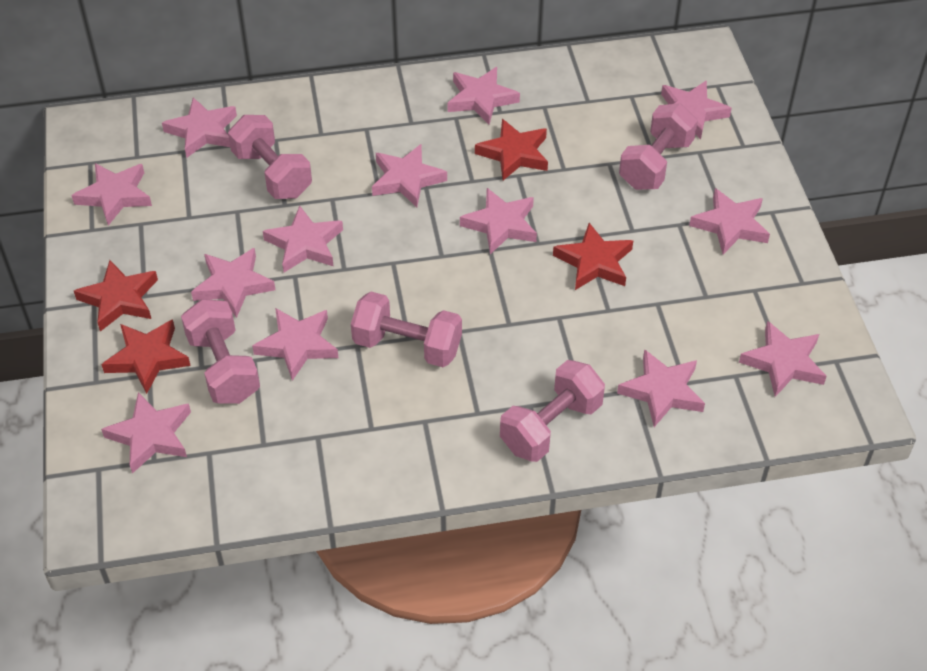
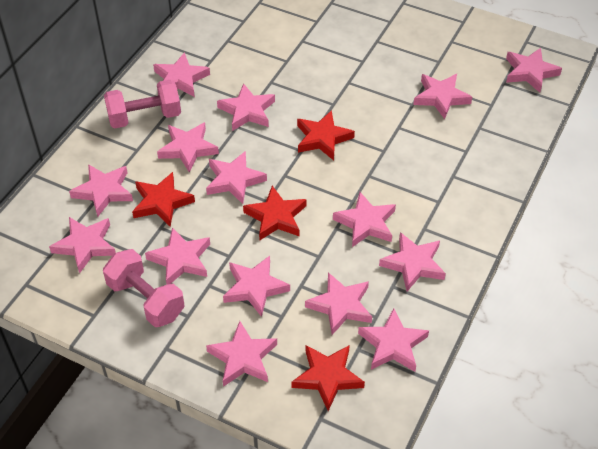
pink dumbbell: 5 -> 2
pink star: 13 -> 15

